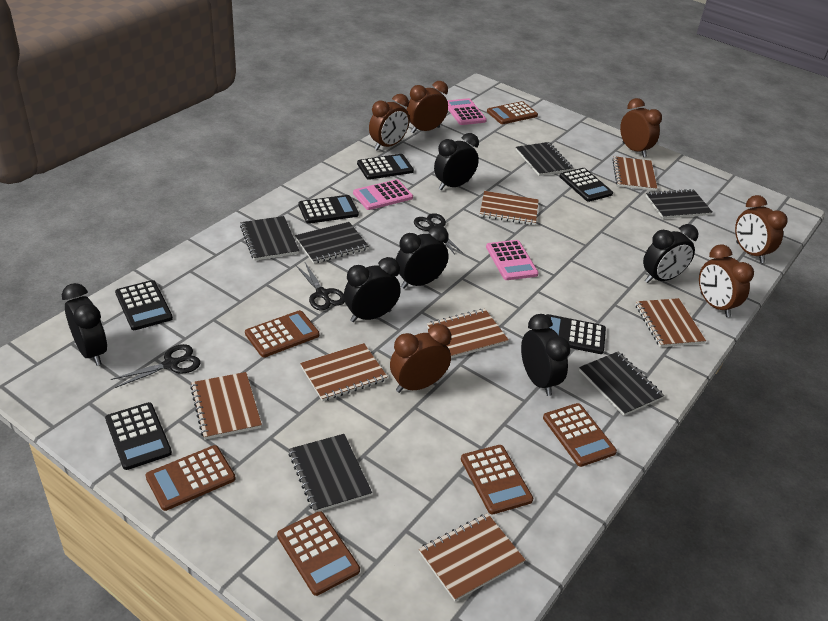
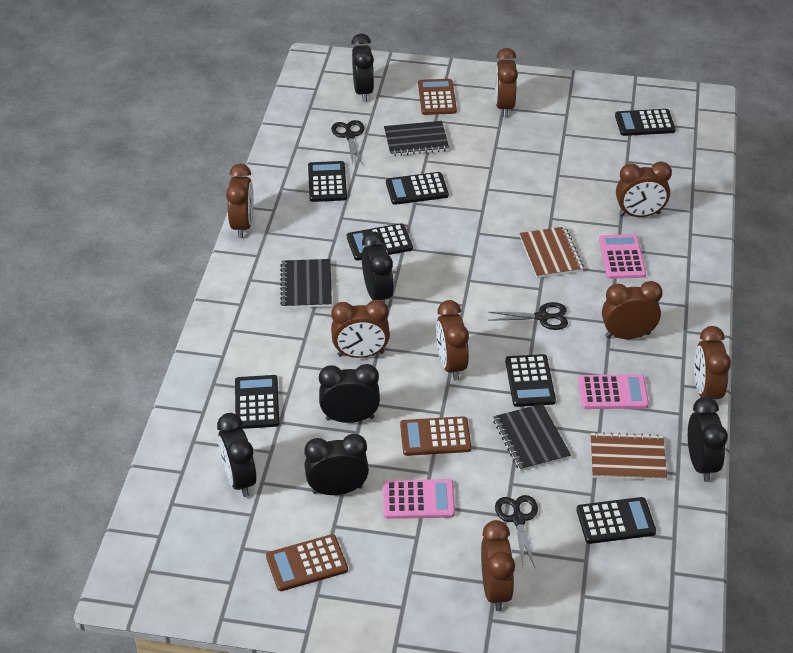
black calculator: 6 -> 7
black notebook: 6 -> 3
brown calculator: 6 -> 3
brown clock: 6 -> 8
brown notebook: 7 -> 2

